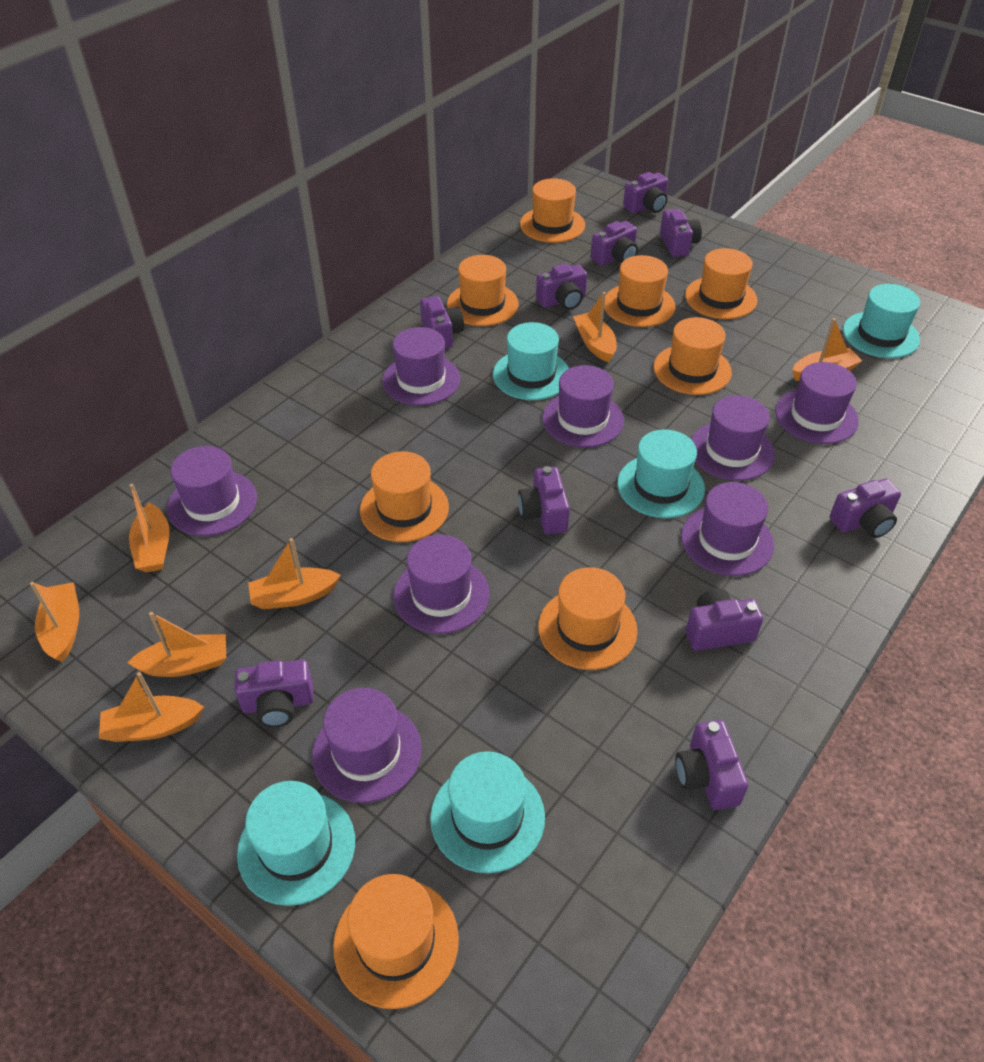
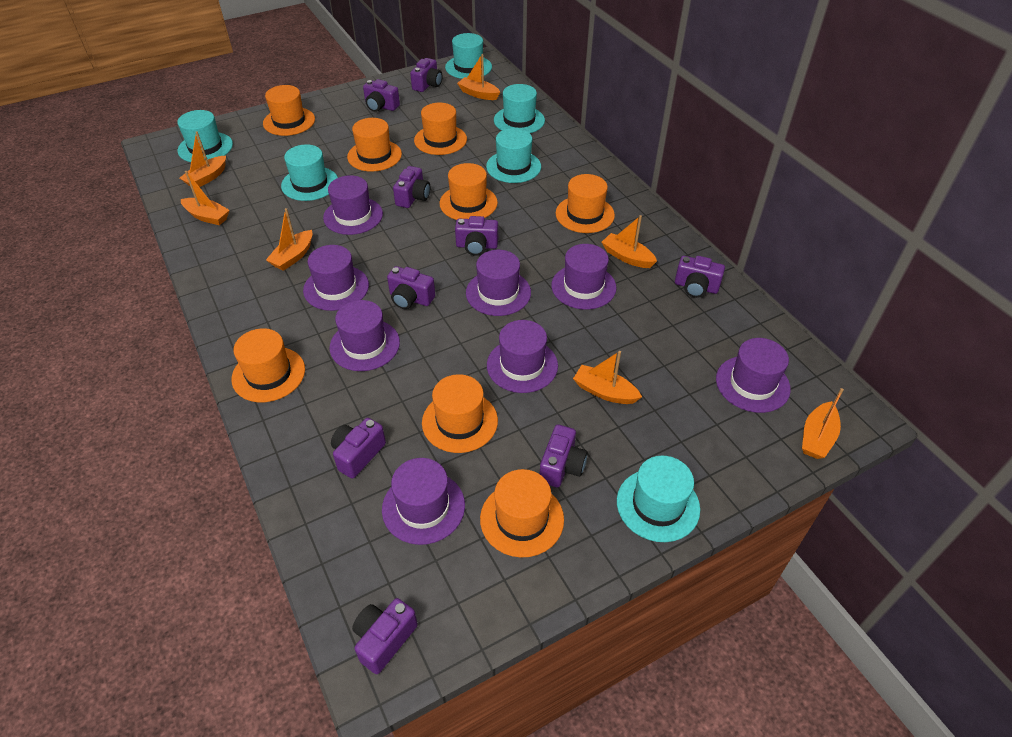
purple camera: 10 -> 9
turquoise hat: 5 -> 6

